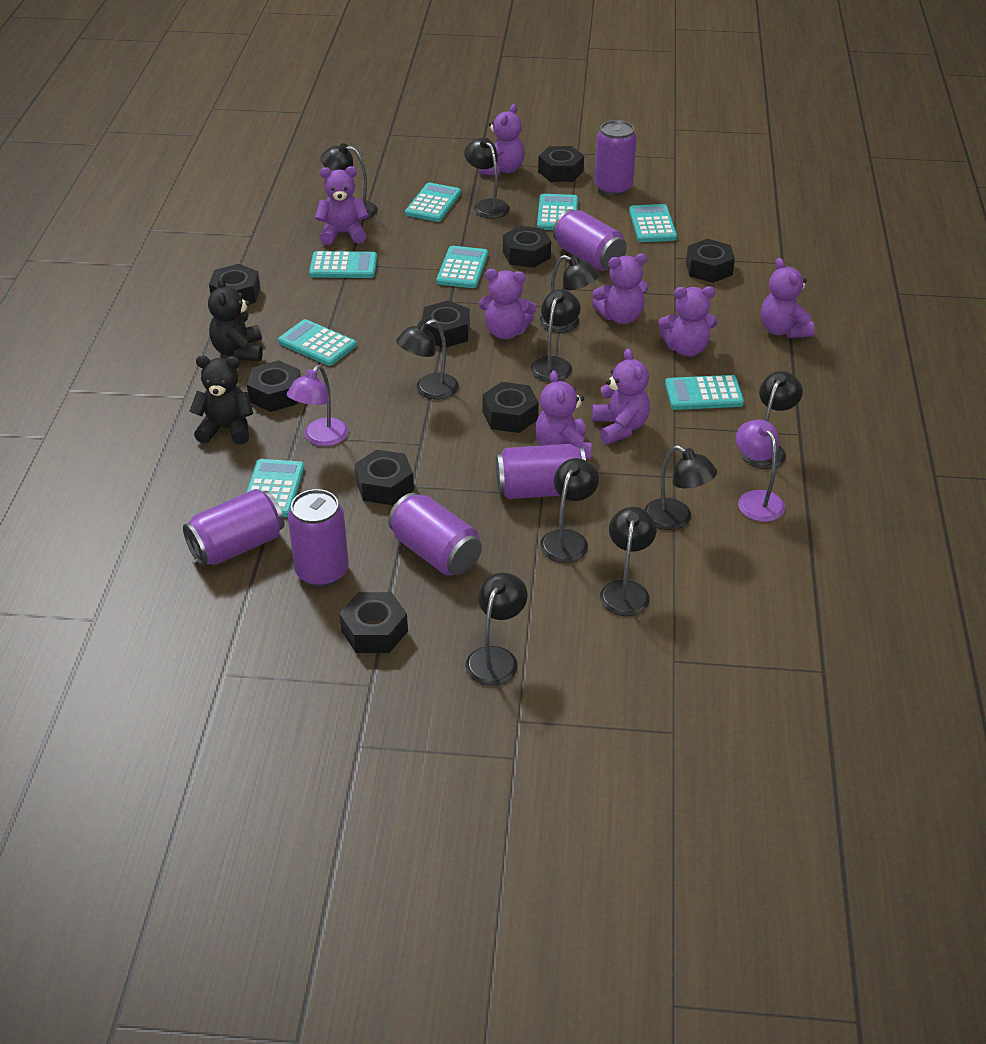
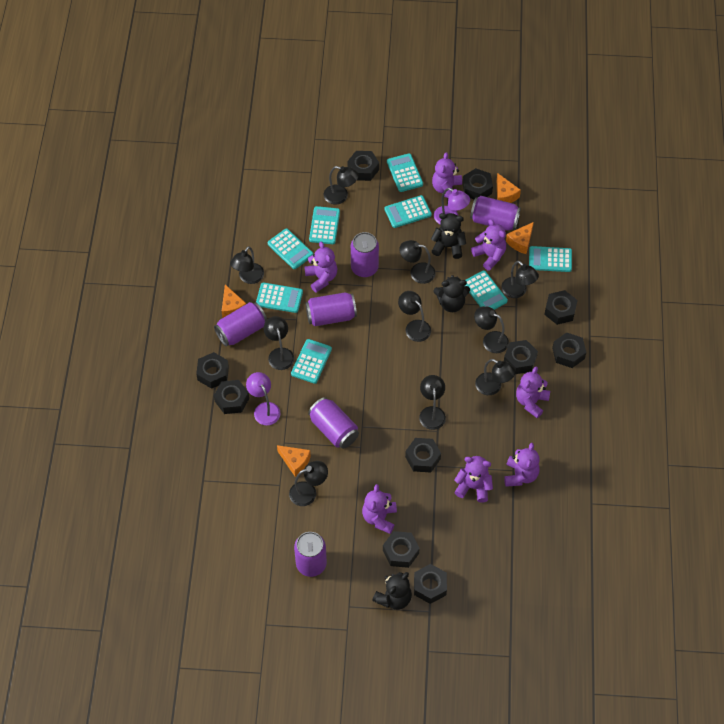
black nut: 9 -> 10
black teddy bear: 2 -> 3
orange cheese: 0 -> 4
purple teddy bear: 8 -> 7

